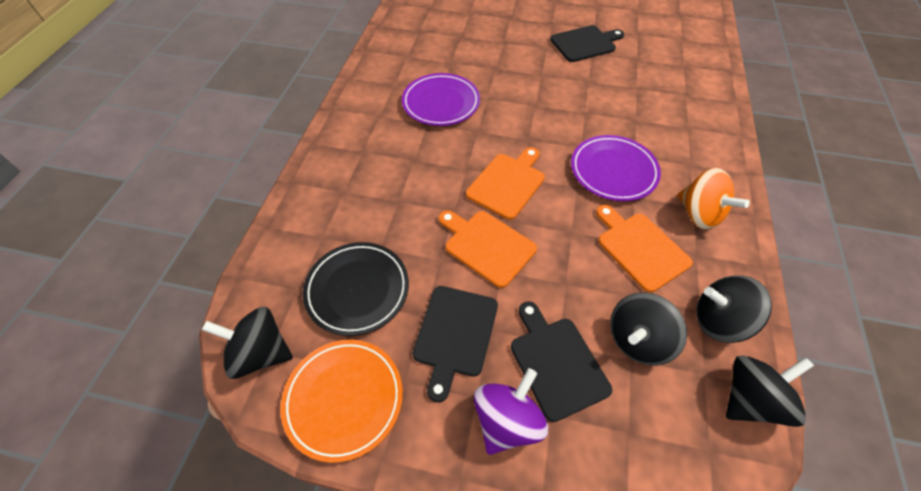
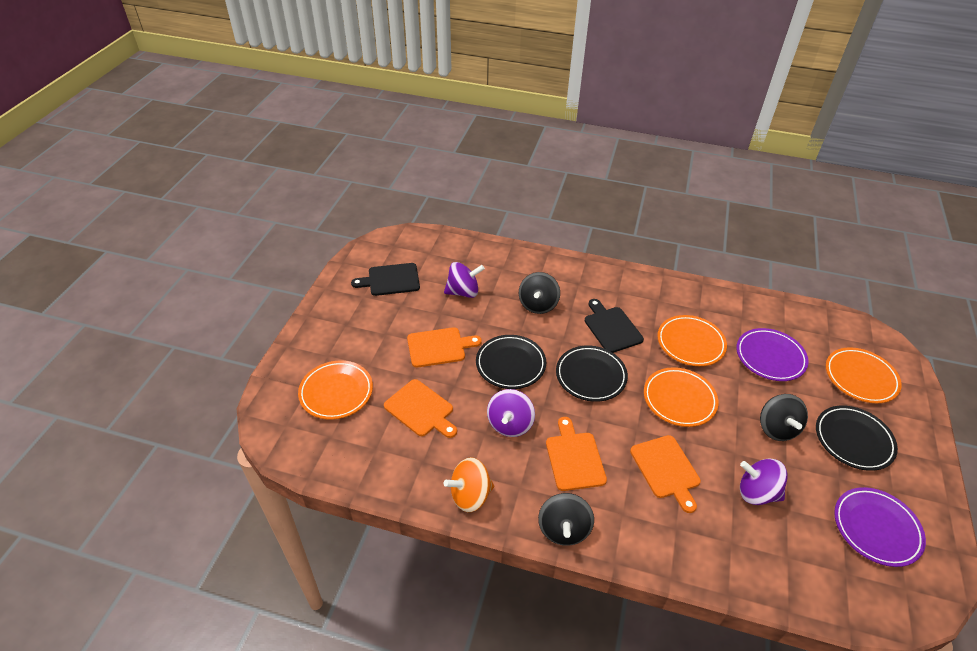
black cutting board: 3 -> 2
black plate: 1 -> 3
black spinning top: 4 -> 3
orange cutting board: 3 -> 4
orange plate: 1 -> 4
purple spinning top: 1 -> 3

